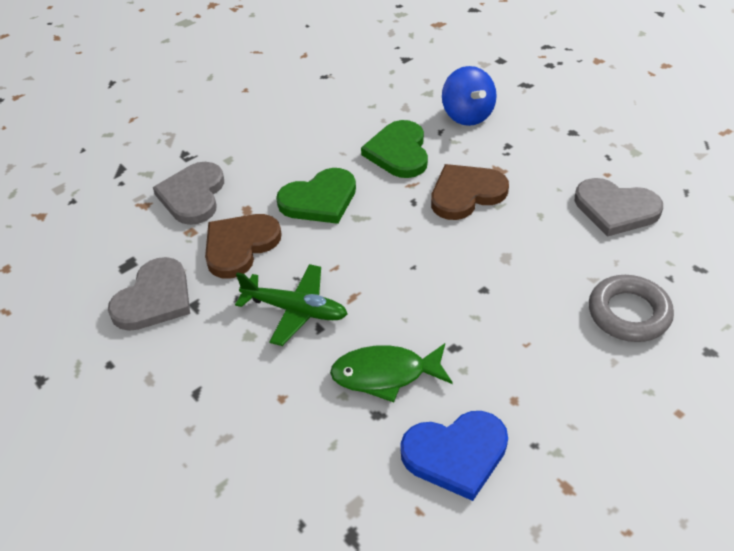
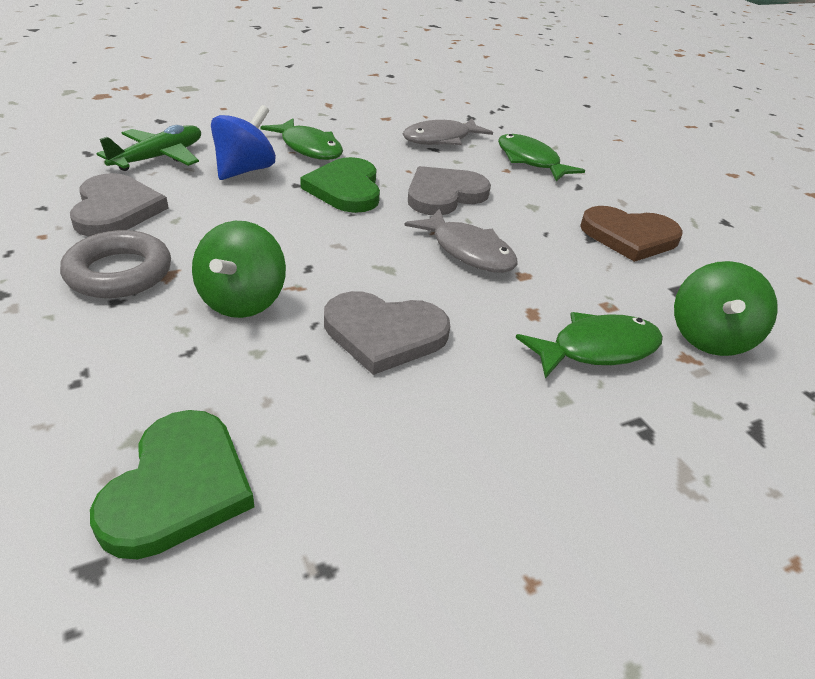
blue heart: 1 -> 0
brown heart: 2 -> 1
green fish: 1 -> 3
green spinning top: 0 -> 2
grey fish: 0 -> 2

